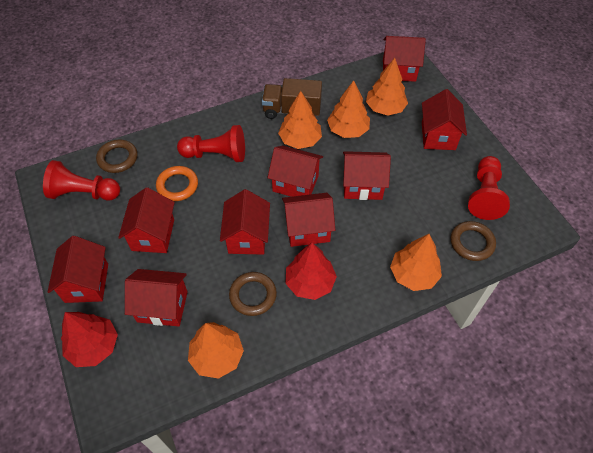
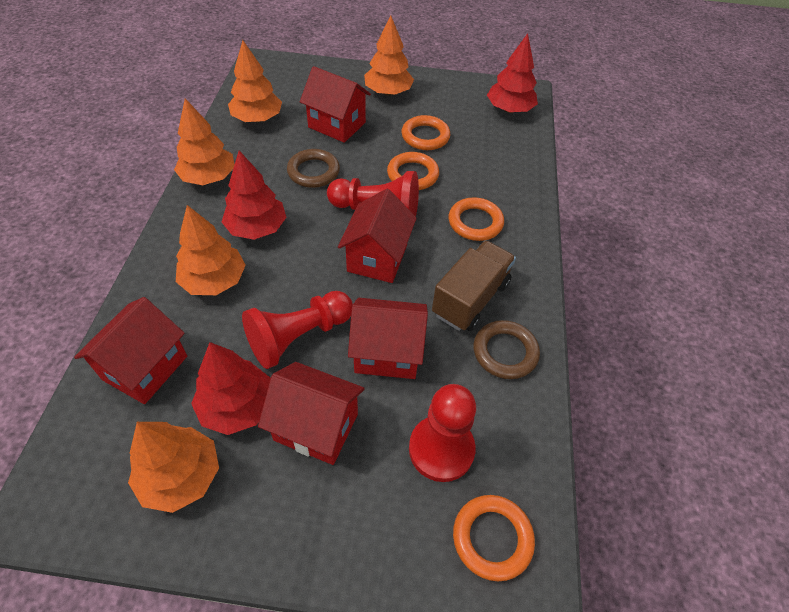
brown ring: 3 -> 2
orange ring: 1 -> 4
red house: 9 -> 5
red tree: 2 -> 3

